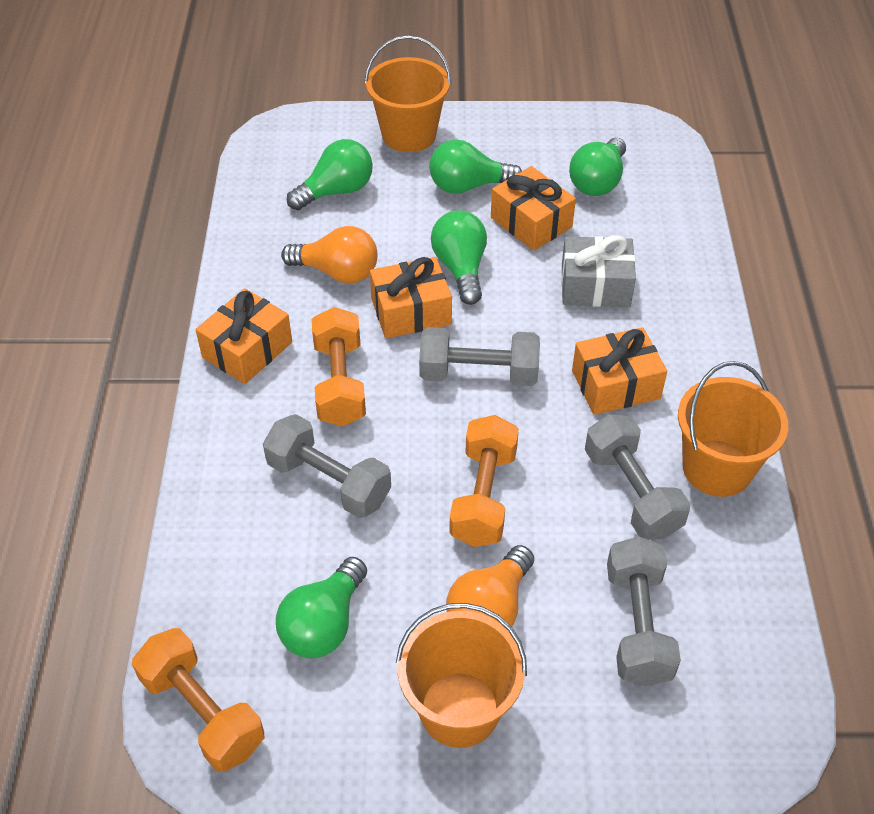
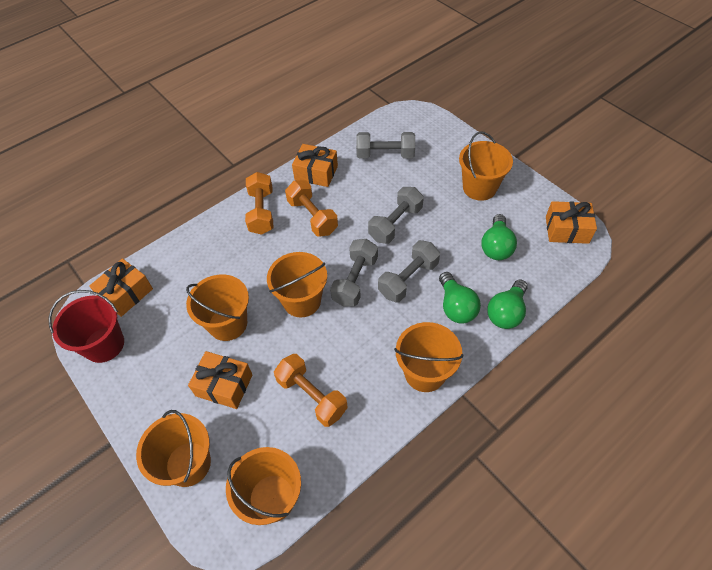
green light bulb: 5 -> 3
grey gift: 1 -> 0
orange bucket: 3 -> 6
orange light bulb: 2 -> 0
red bucket: 0 -> 1

